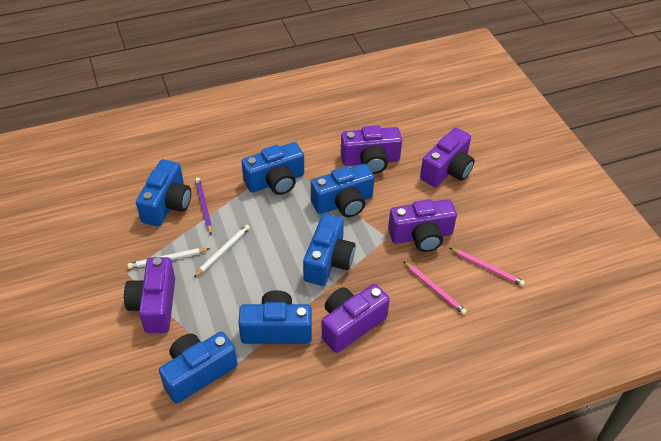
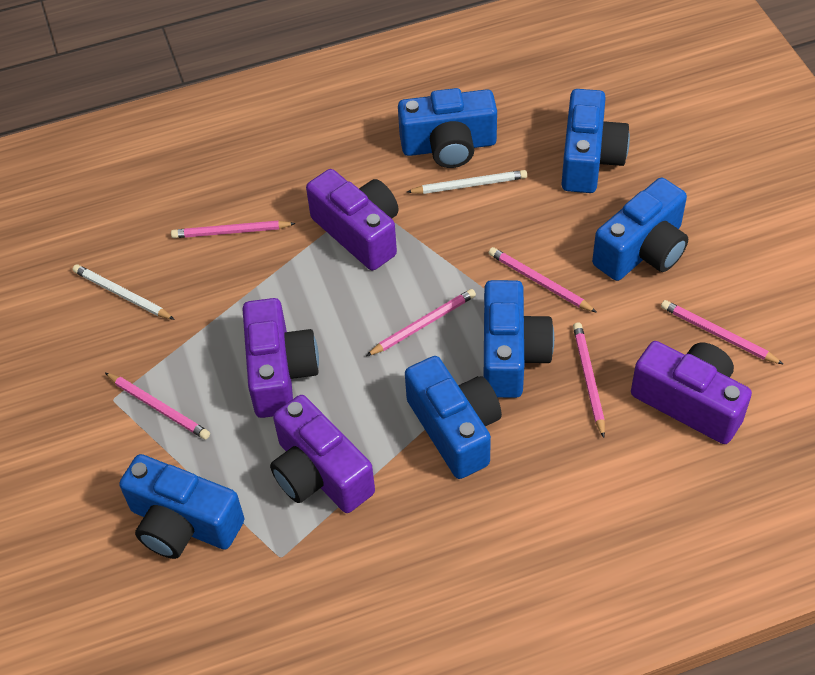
pink pencil: 2 -> 6
purple camera: 5 -> 4
purple pencil: 1 -> 0

